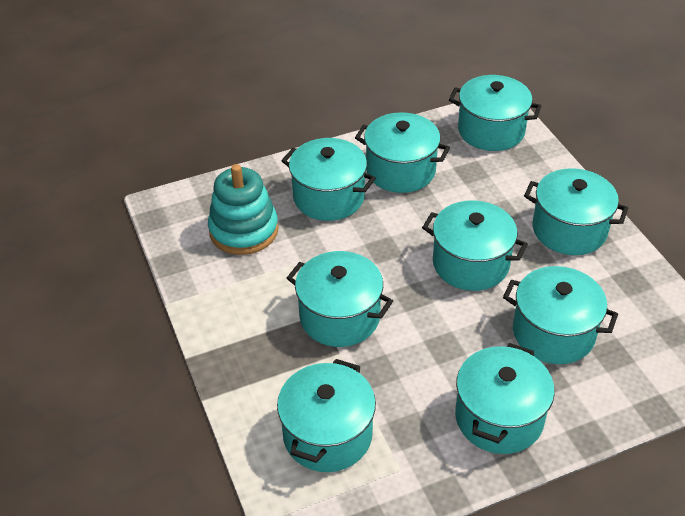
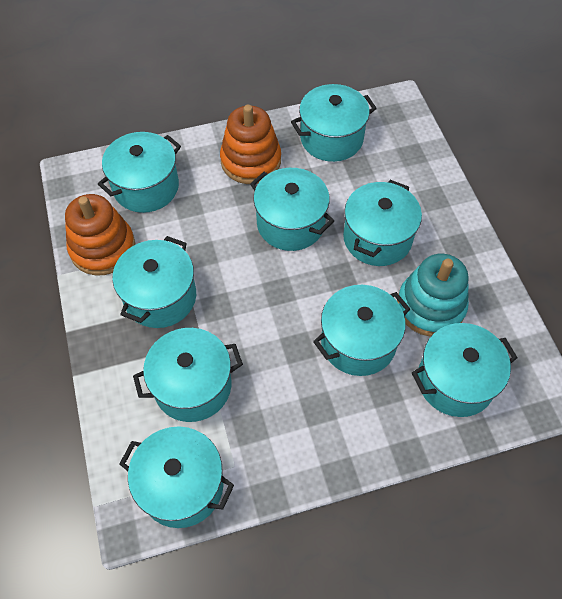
orange stacking toy: 0 -> 2

